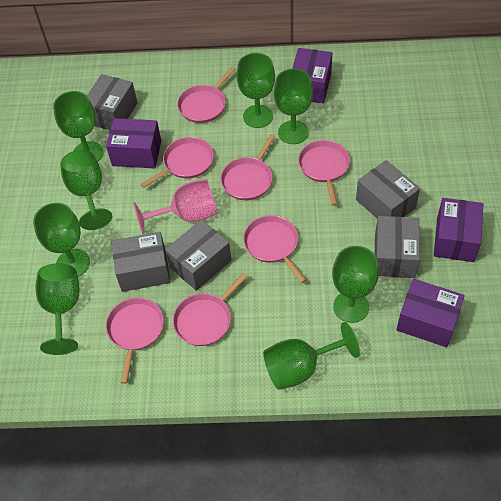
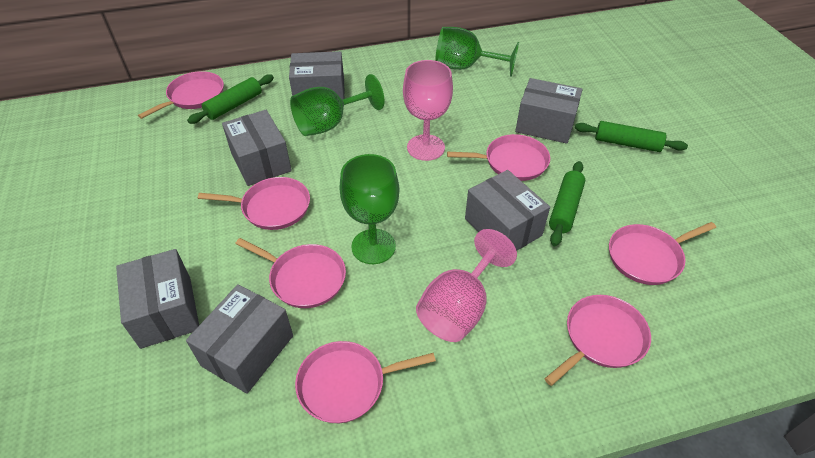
green goblet: 8 -> 3
green rolling pin: 0 -> 3
grey box: 5 -> 6
pink goblet: 1 -> 2
purple box: 4 -> 0

